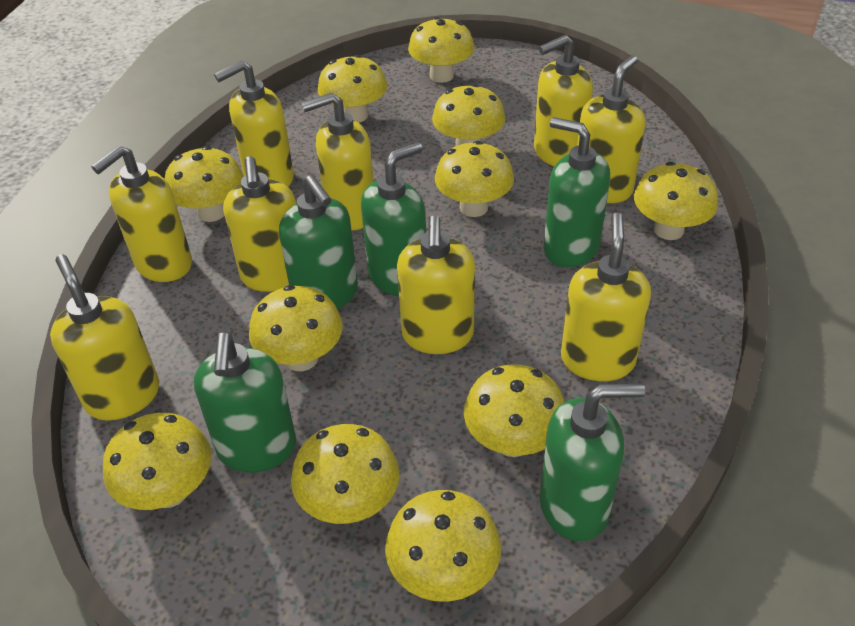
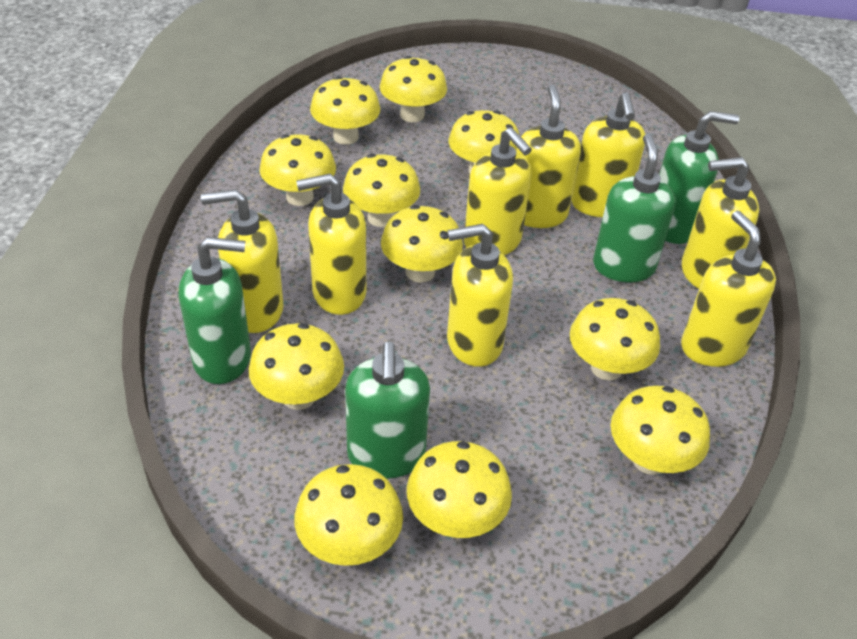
green soap dispenser: 5 -> 4
yellow soap dispenser: 9 -> 8

